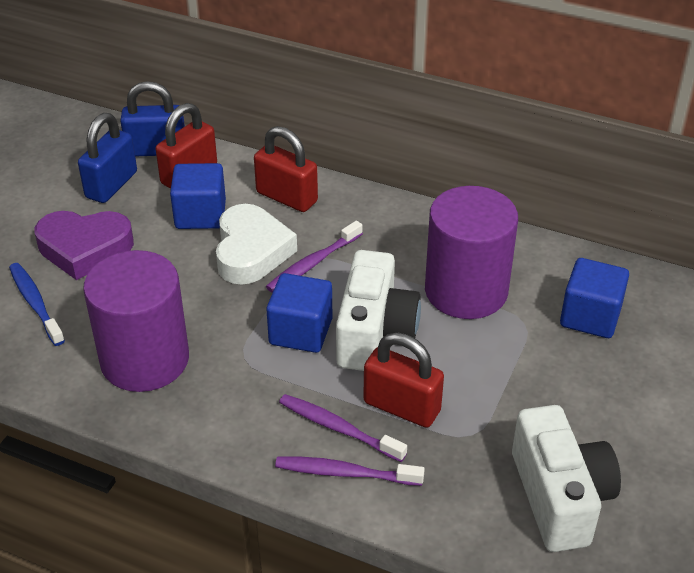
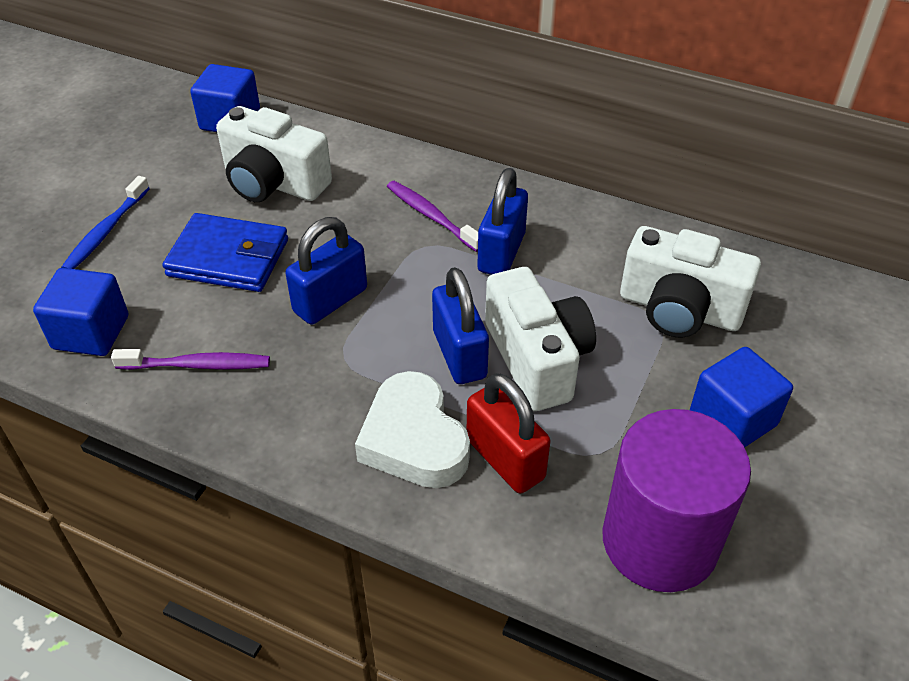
blue padlock: 2 -> 3
blue wallet: 0 -> 1
purple cylinder: 2 -> 1
purple heart: 1 -> 0
purple toothbrush: 3 -> 2
red padlock: 3 -> 1
white camera: 2 -> 3

